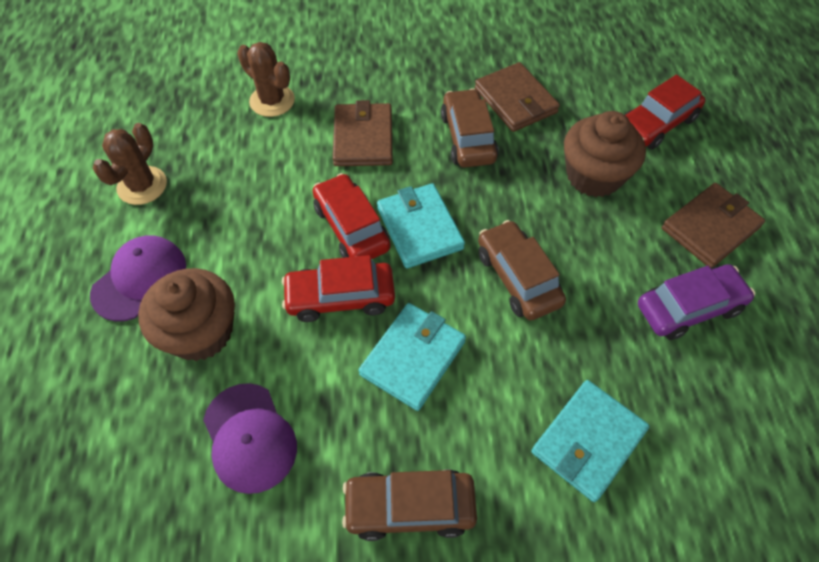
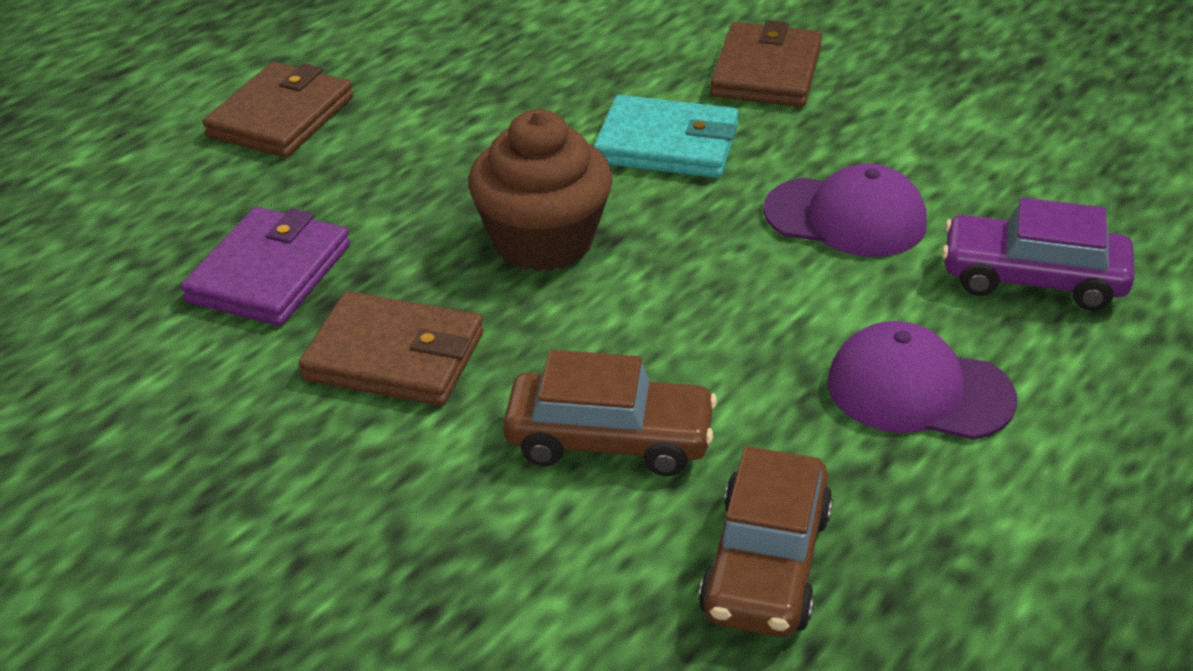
brown cactus: 2 -> 0
brown car: 3 -> 2
brown cupcake: 2 -> 1
purple wallet: 0 -> 1
red car: 3 -> 0
turquoise wallet: 3 -> 1

